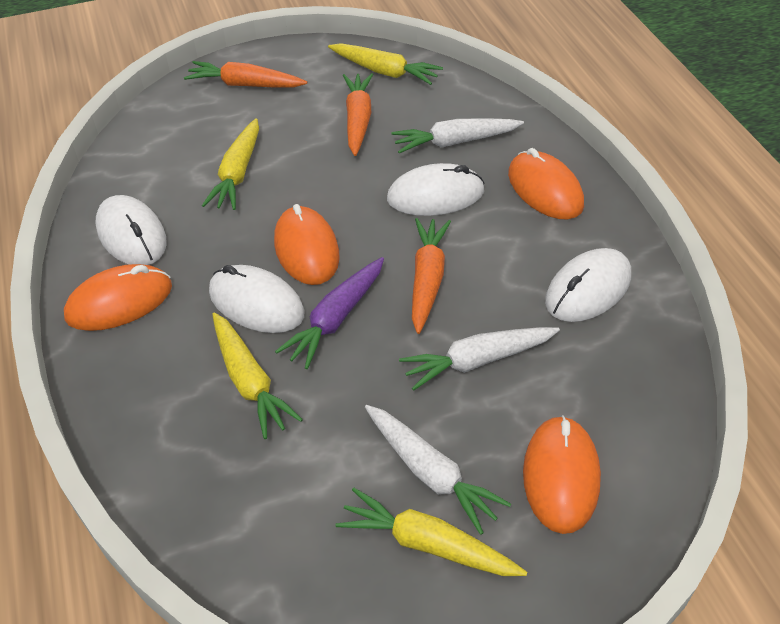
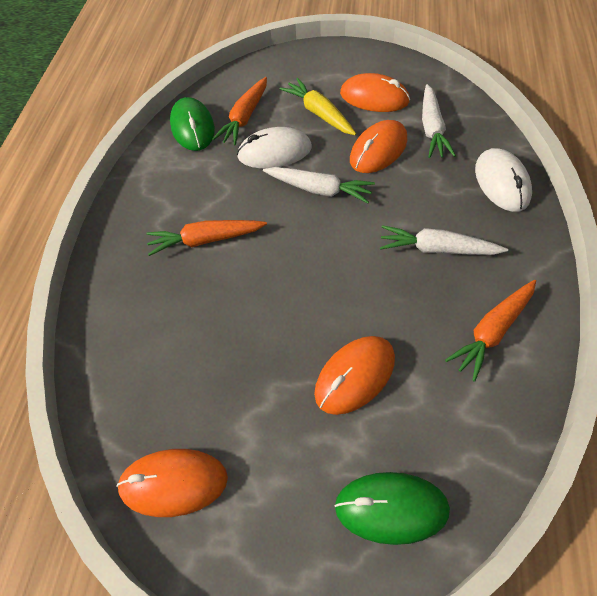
green mouse: 0 -> 2
purple carrot: 1 -> 0
white mouse: 4 -> 2
yellow carrot: 4 -> 1

